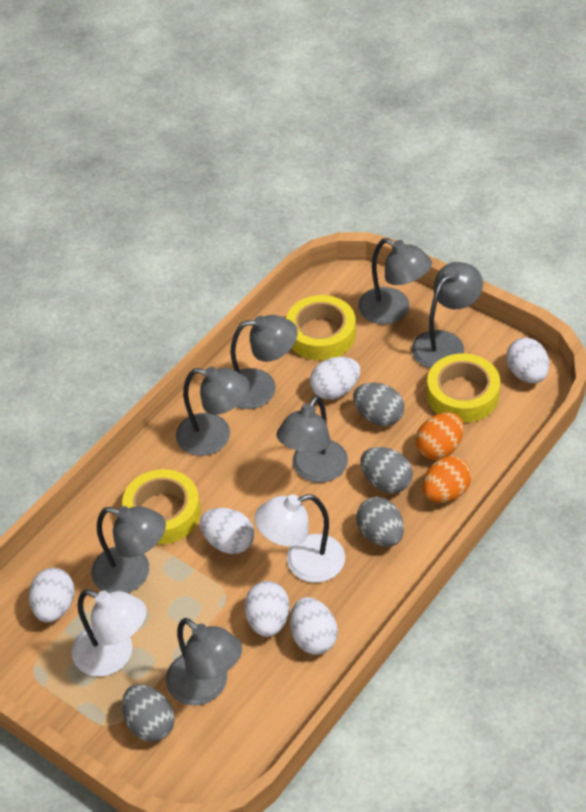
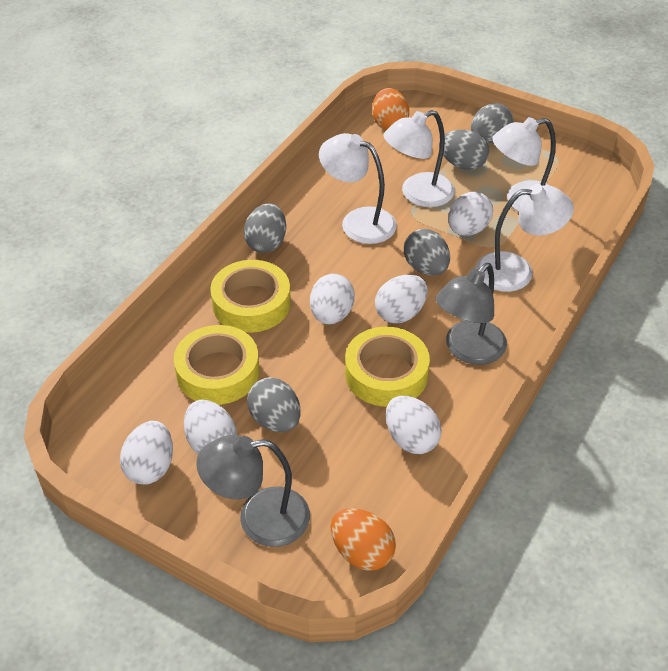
grey egg: 4 -> 5
grey lamp: 7 -> 2
white lamp: 2 -> 4

